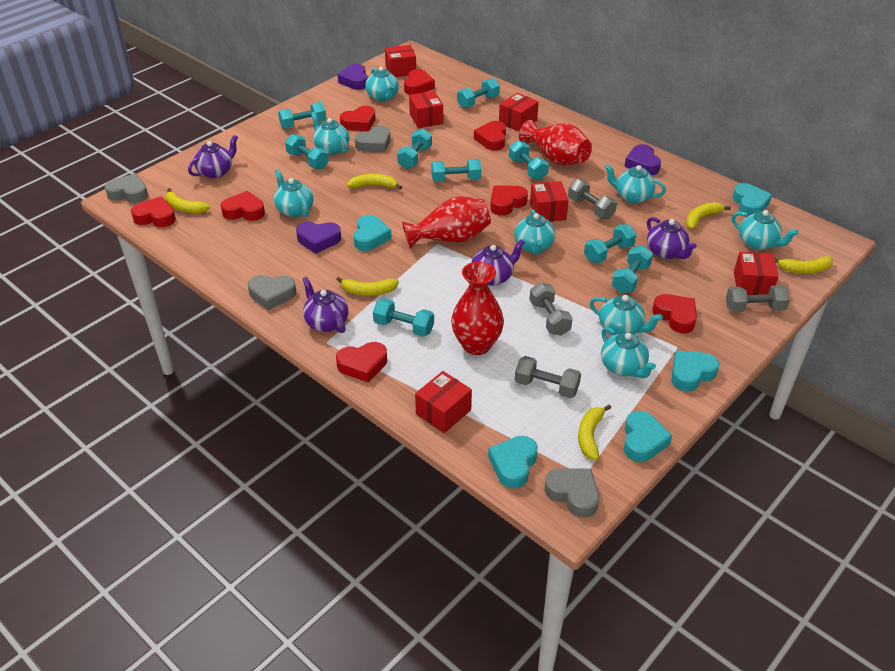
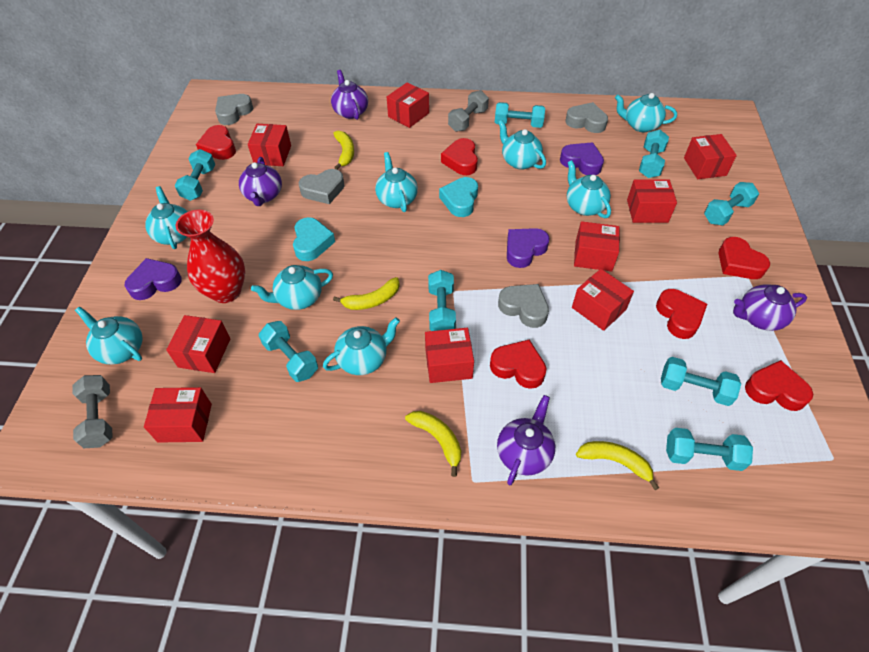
grey dumbbell: 4 -> 2
red box: 6 -> 9
red heart: 8 -> 6
red vase: 3 -> 1
turquoise dumbbell: 9 -> 8
turquoise heart: 5 -> 2
yellow banana: 6 -> 4

